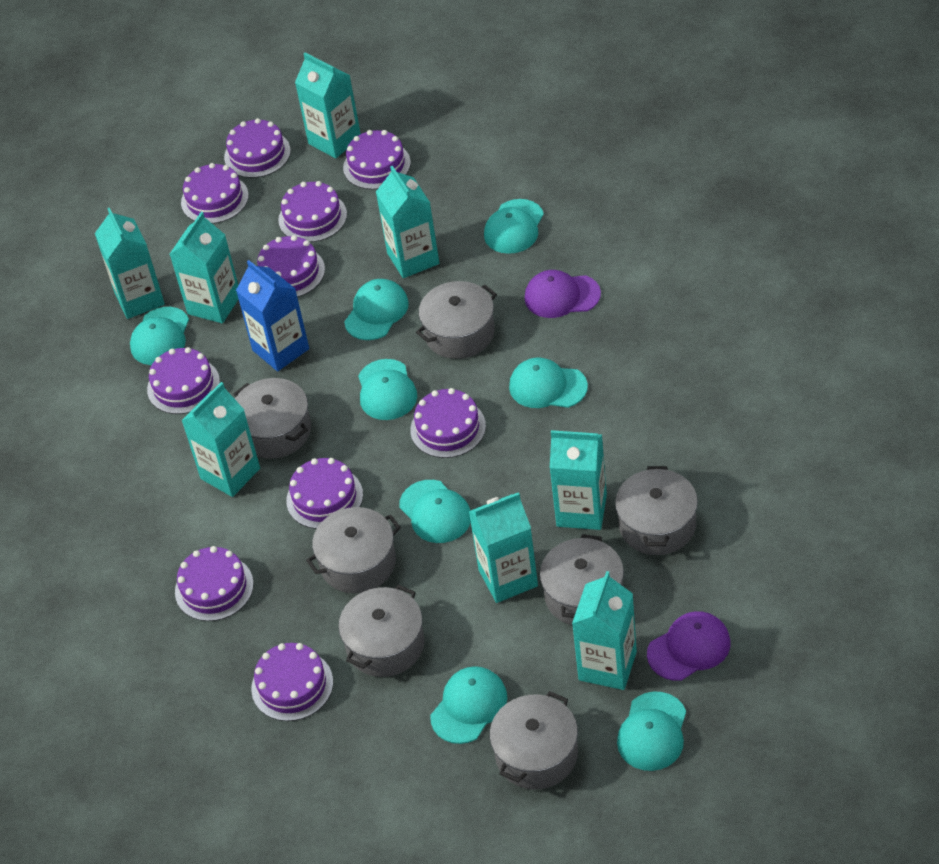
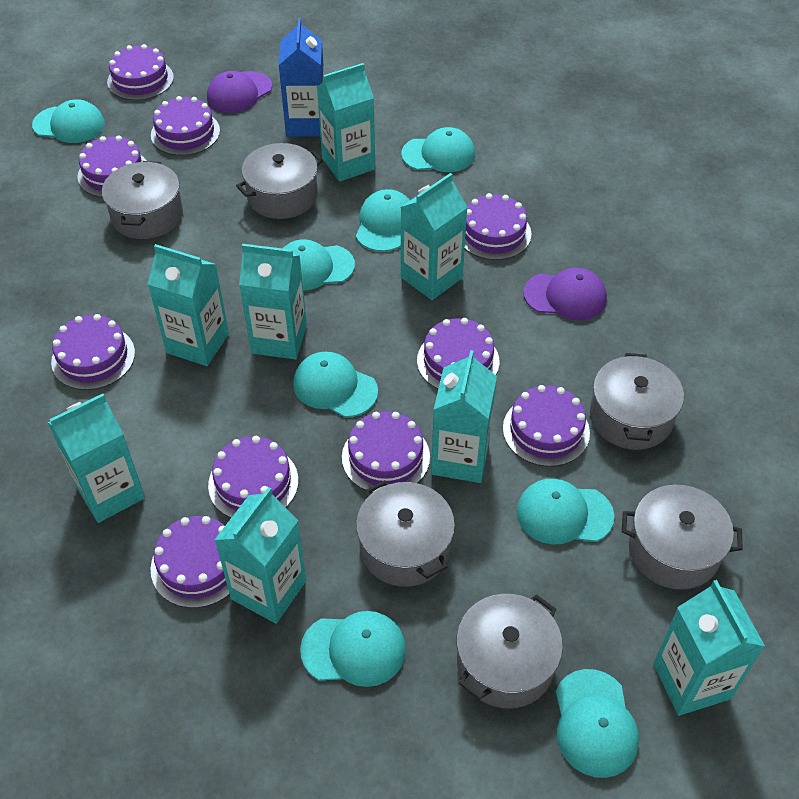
grey pot: 7 -> 6

